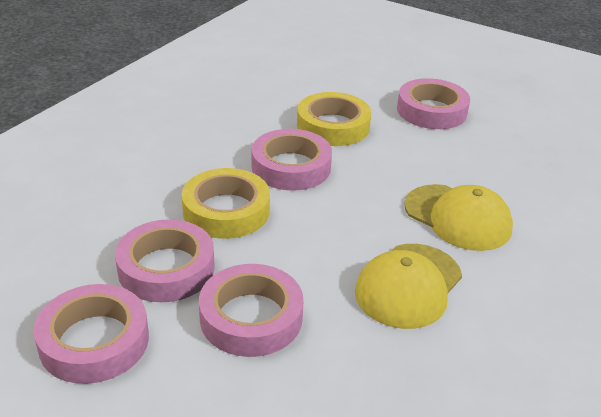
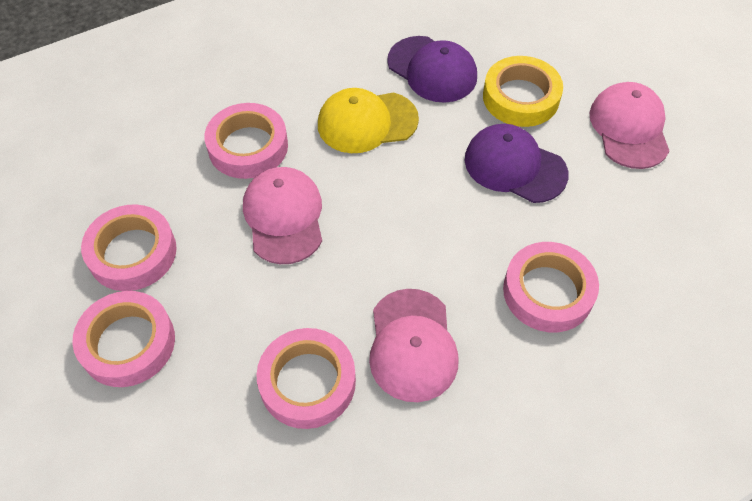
pink cap: 0 -> 3
purple cap: 0 -> 2
yellow cap: 2 -> 1
yellow tape: 2 -> 1

